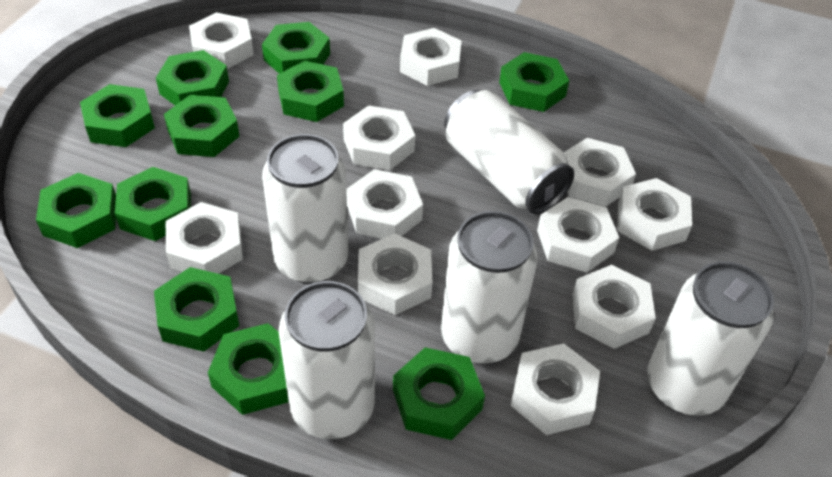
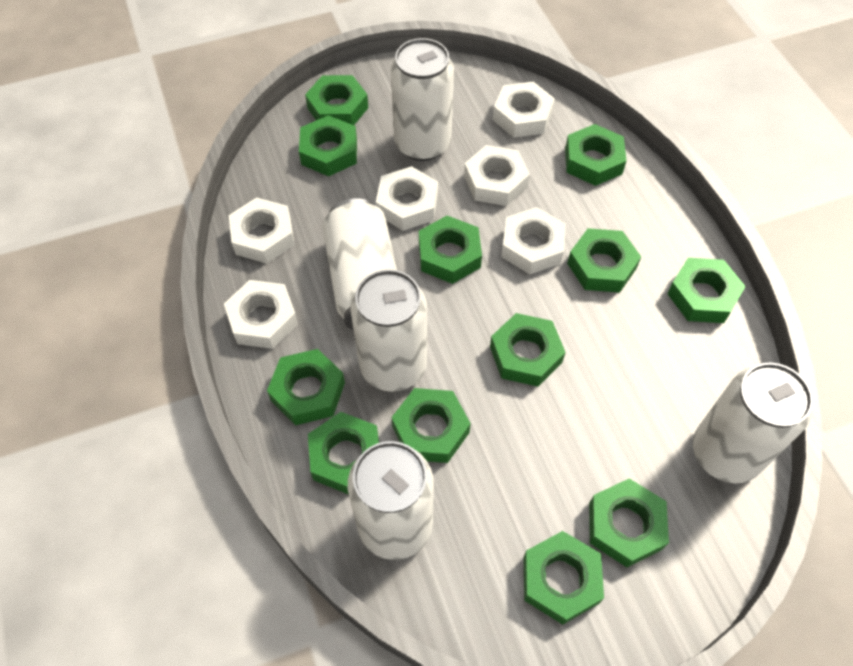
green nut: 11 -> 12
white nut: 11 -> 6

